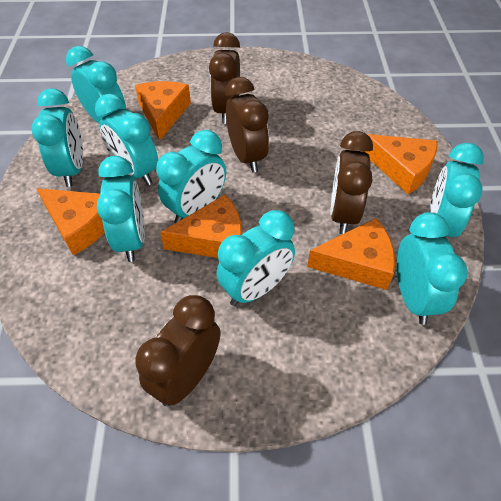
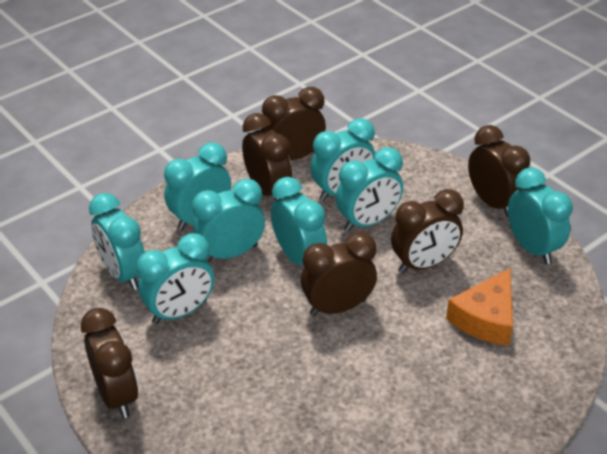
brown clock: 4 -> 6
orange cheese: 5 -> 1

